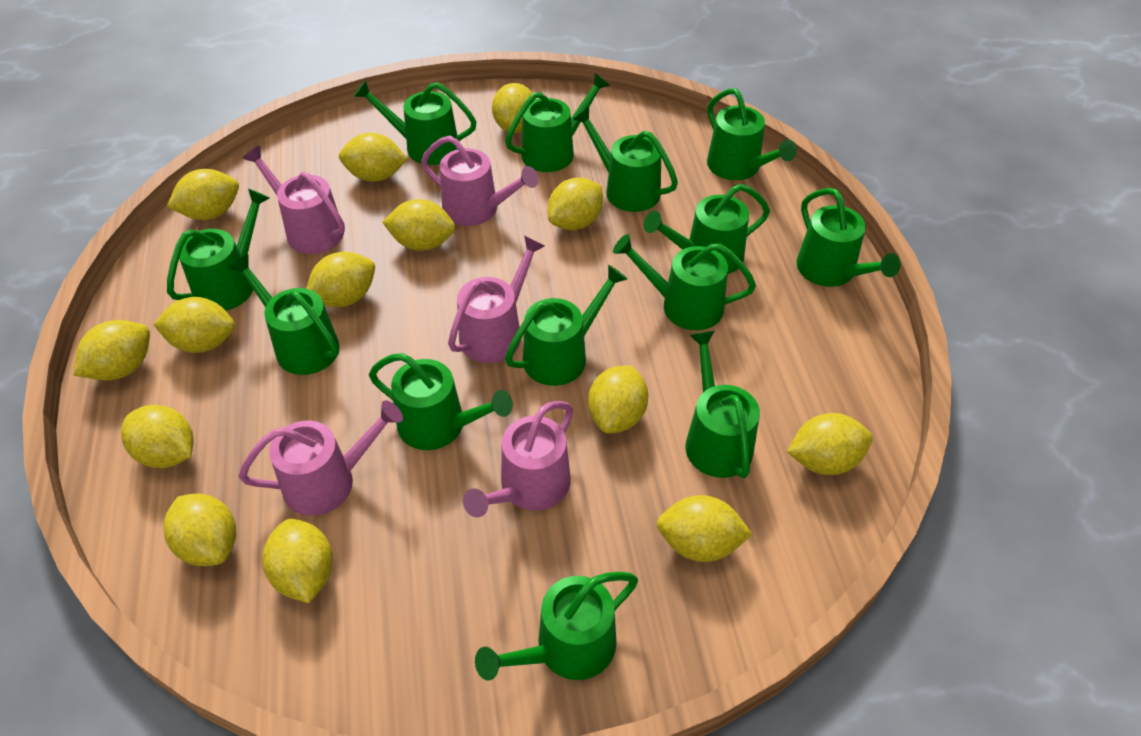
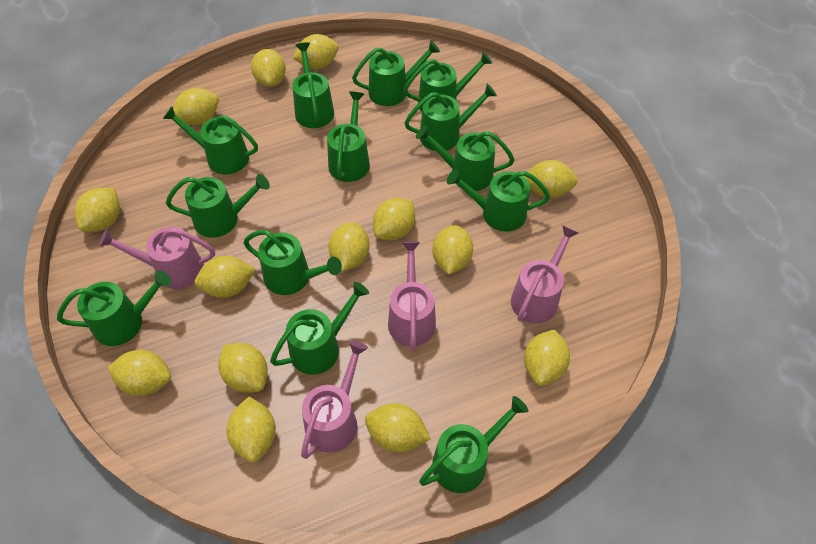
pink watering can: 5 -> 4

